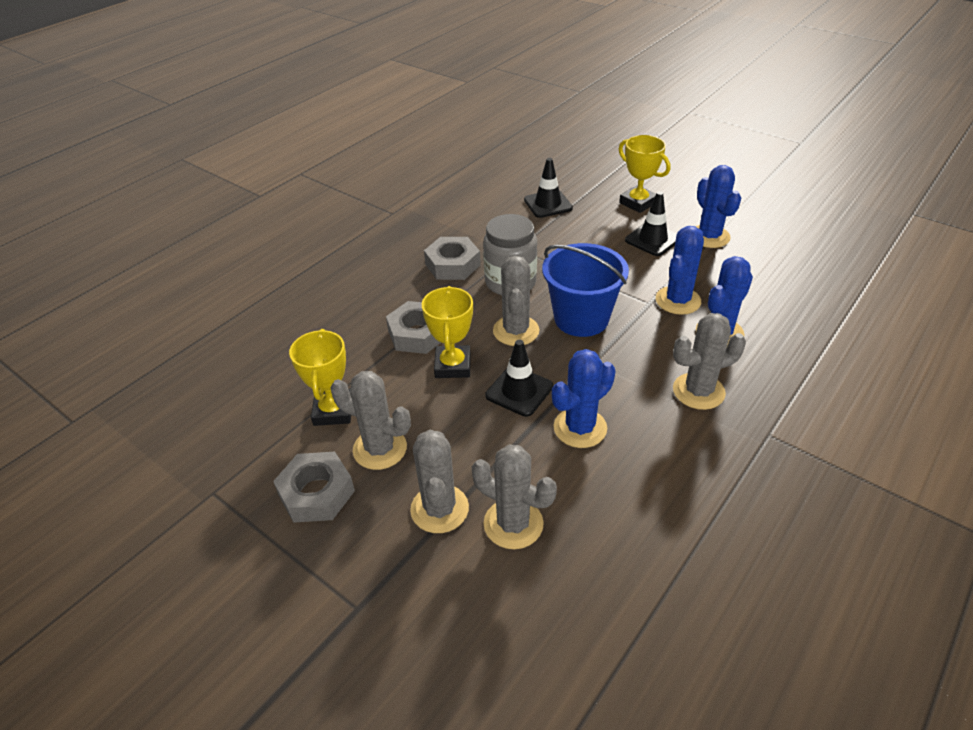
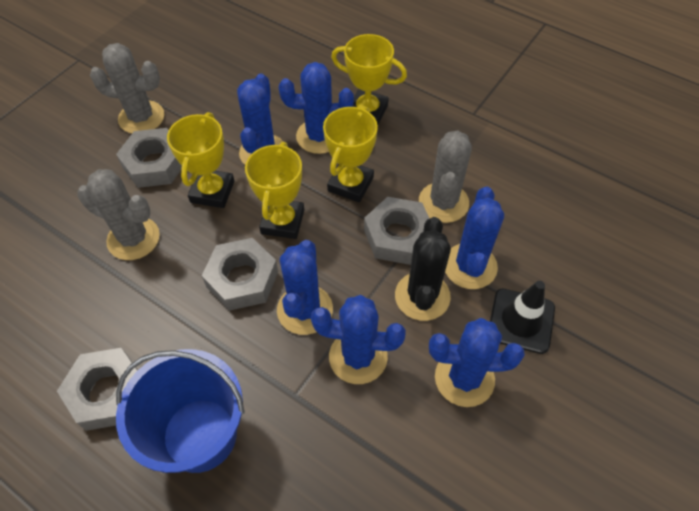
black cactus: 0 -> 1
black traffic cone: 3 -> 1
blue cactus: 4 -> 6
grey cactus: 5 -> 3
grey jar: 1 -> 0
grey nut: 3 -> 4
yellow trophy: 3 -> 4

